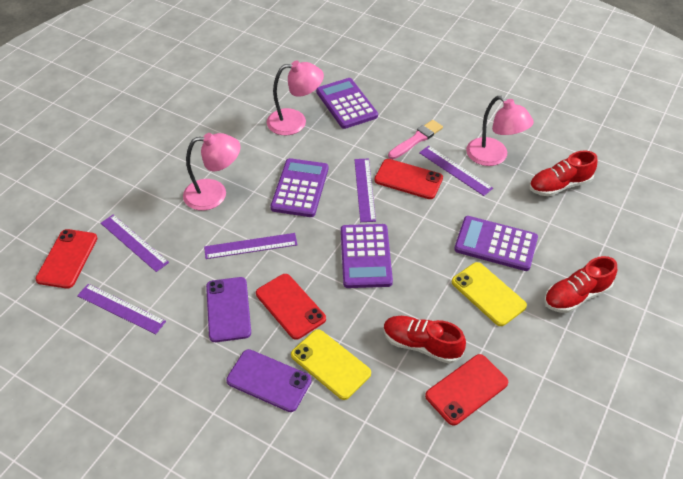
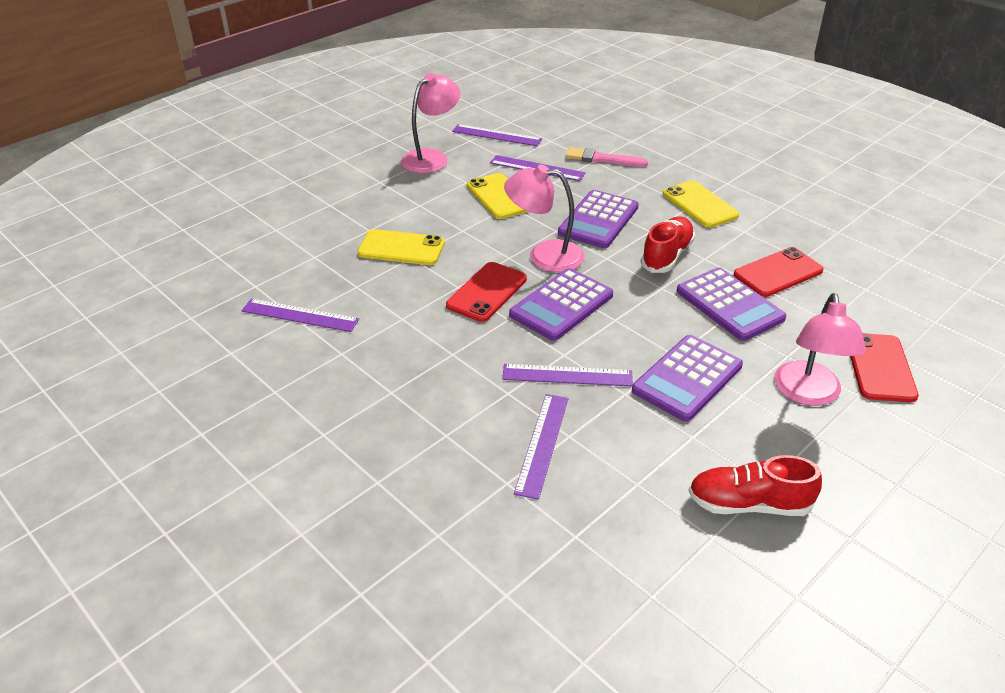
purple phone: 2 -> 0
red phone: 4 -> 3
red shoe: 3 -> 2
yellow phone: 2 -> 3

